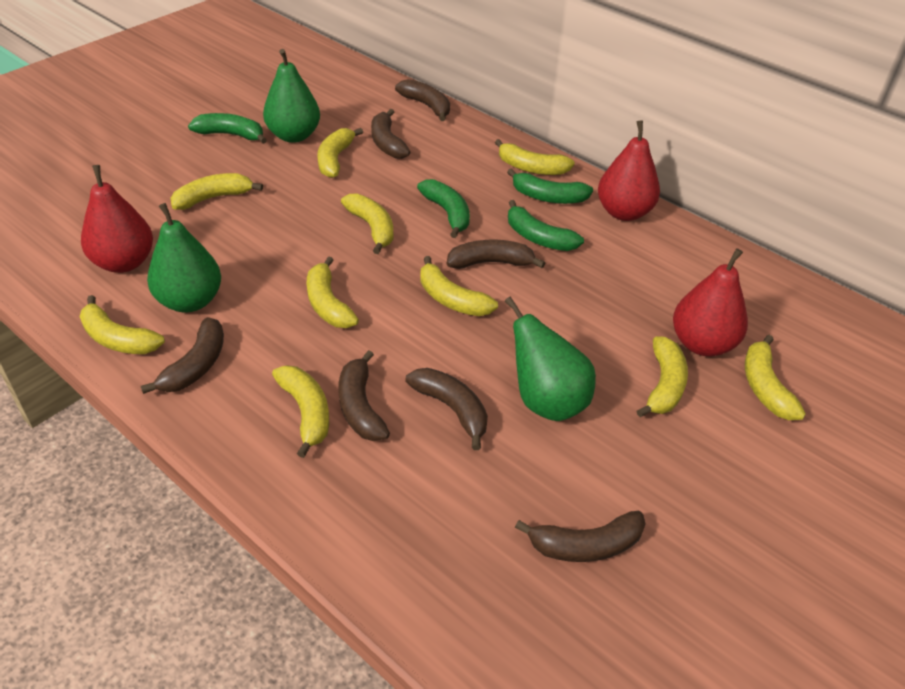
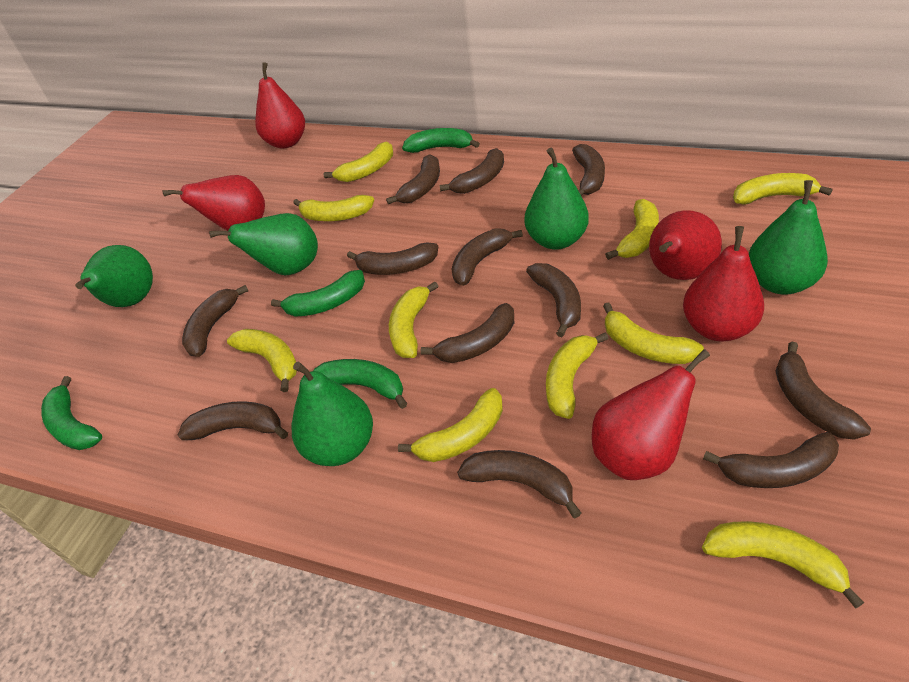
brown banana: 7 -> 12
green pear: 3 -> 5
red pear: 3 -> 5

